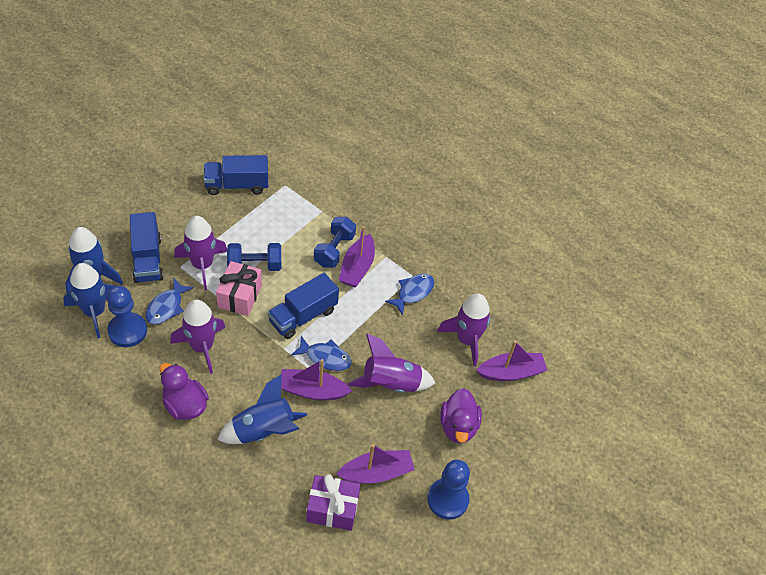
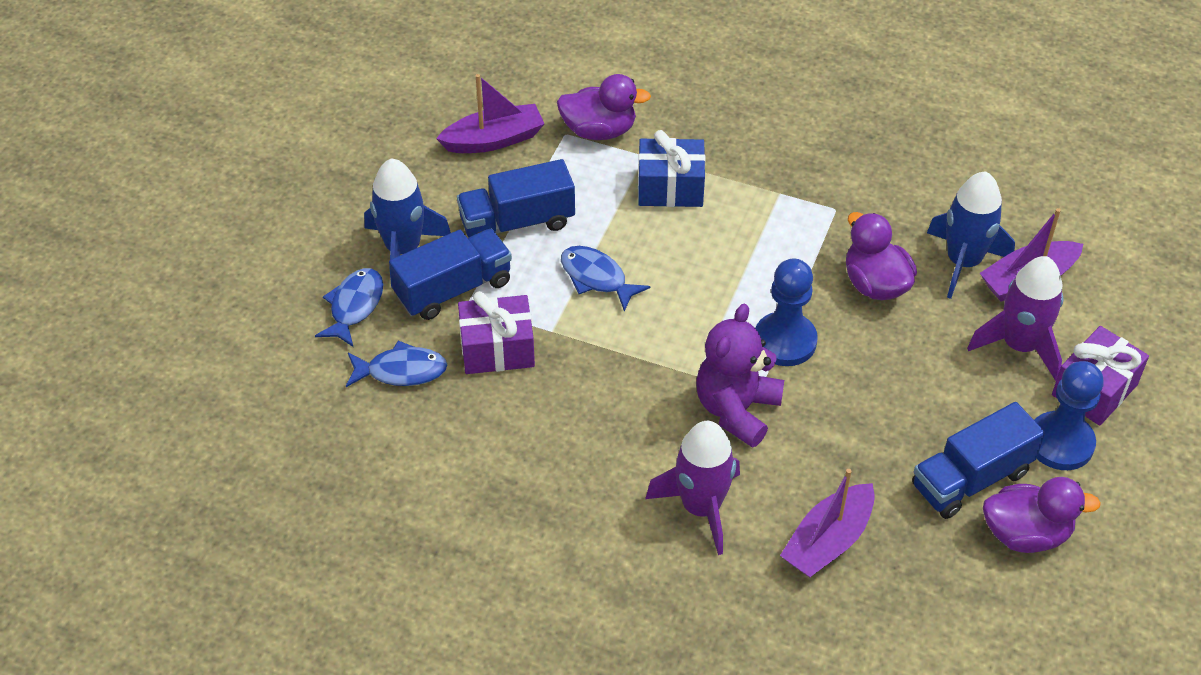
blue dumbbell: 2 -> 0
blue gift: 0 -> 1
blue rocket: 3 -> 2
pink gift: 1 -> 0
purple boat: 4 -> 3
purple duck: 2 -> 3
purple gift: 1 -> 2
purple rocket: 4 -> 2
purple teddy bear: 0 -> 1

